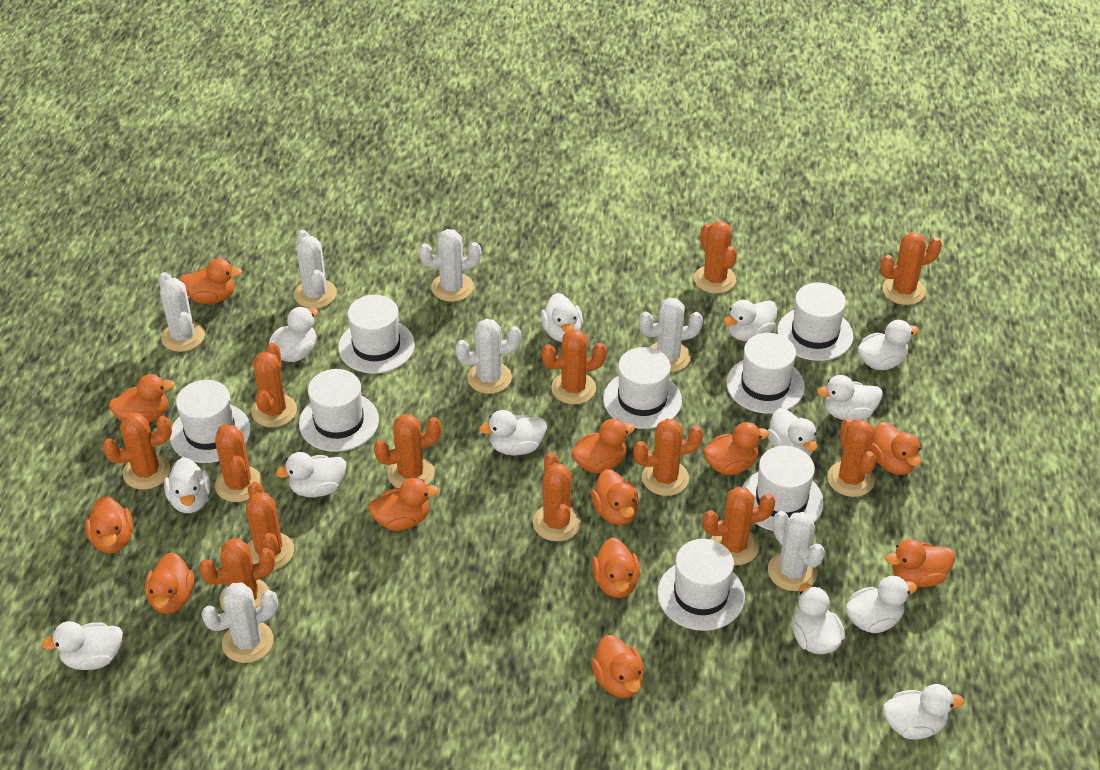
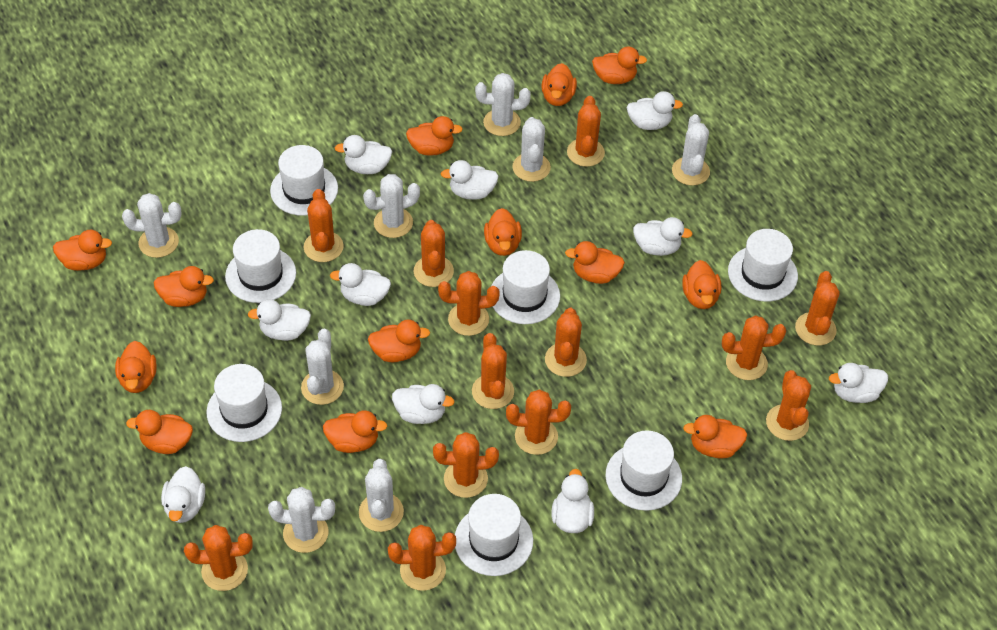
orange duck: 12 -> 13
white cactus: 7 -> 8
white duck: 13 -> 10
white hat: 8 -> 7

